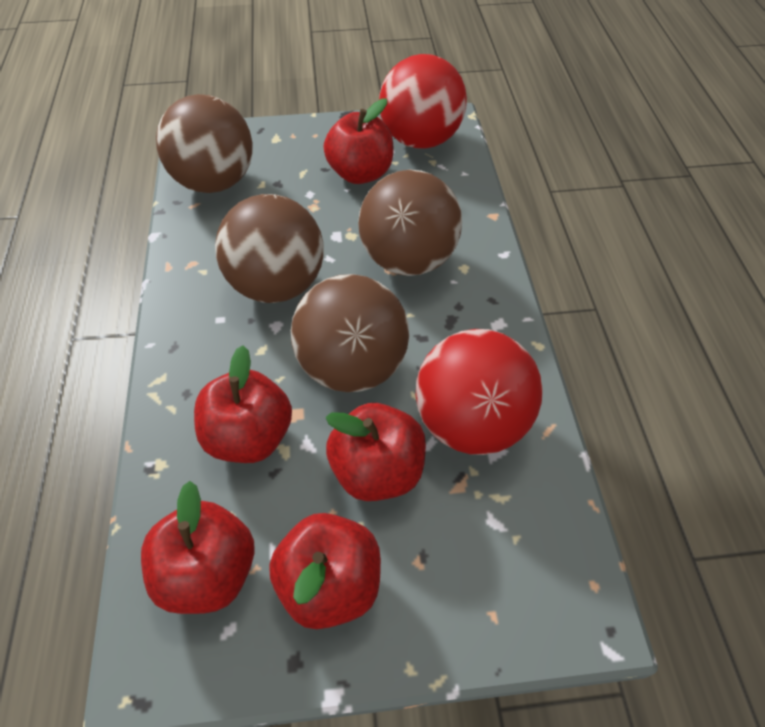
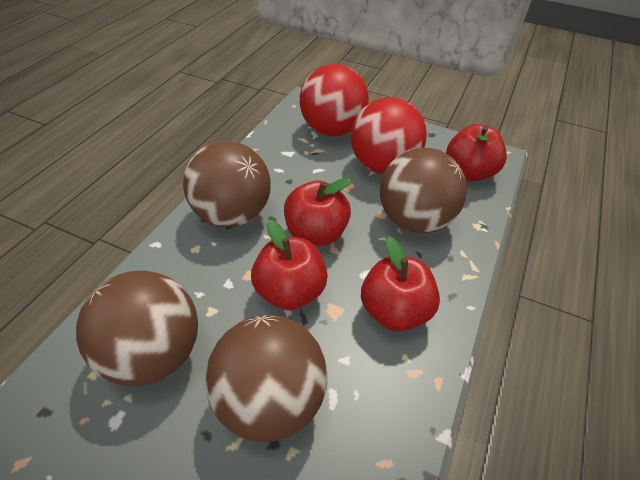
red apple: 5 -> 4

